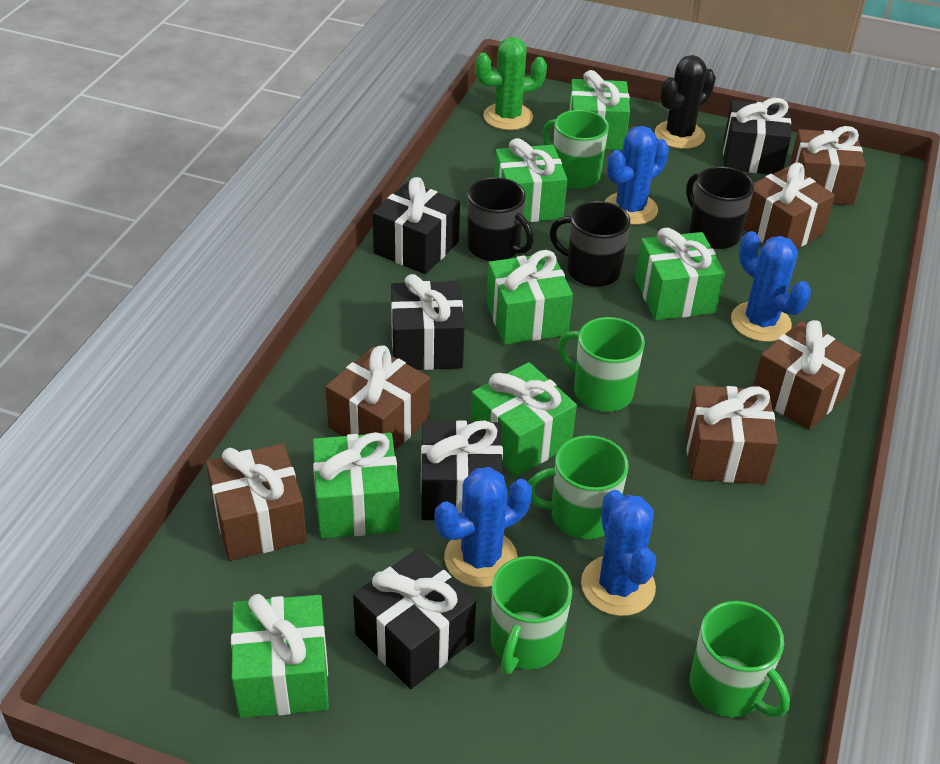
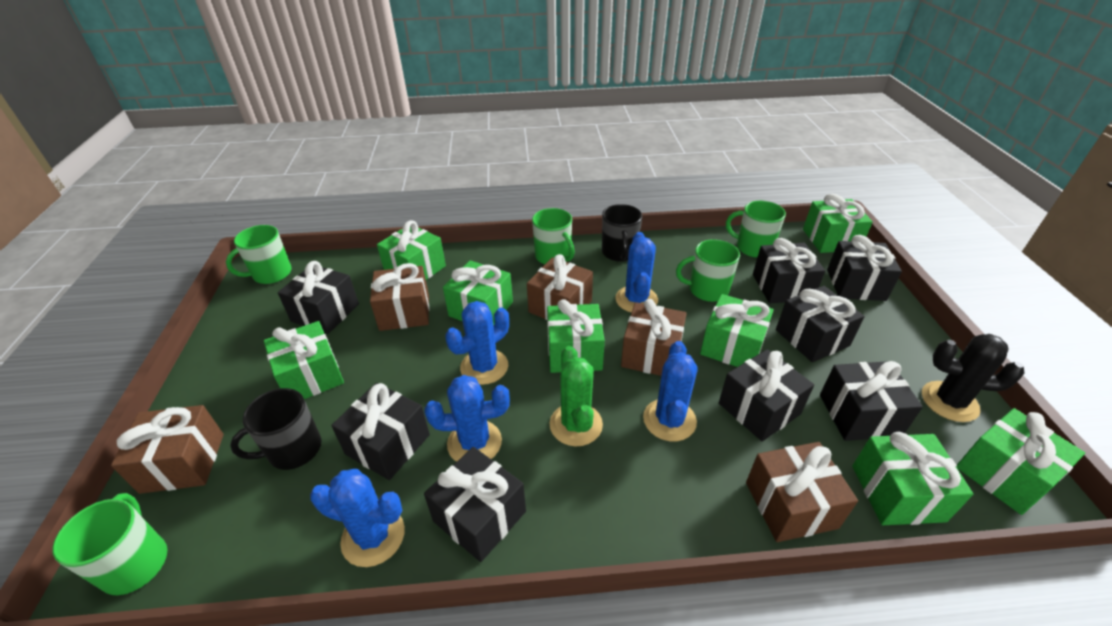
black gift: 5 -> 8
black mug: 3 -> 2
blue cactus: 4 -> 5
brown gift: 6 -> 5
green gift: 7 -> 8

